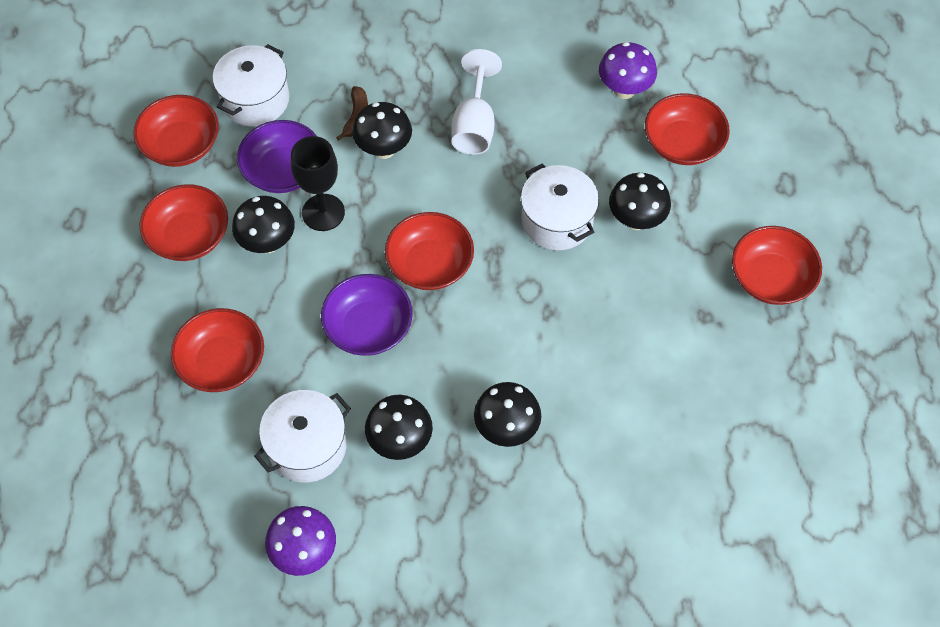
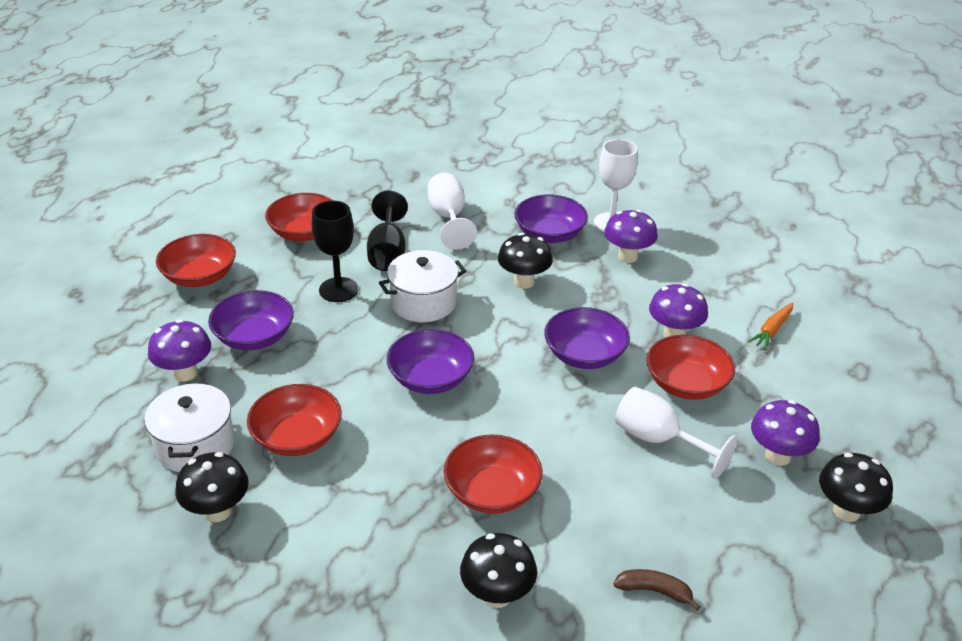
black goblet: 1 -> 2
black mushroom: 5 -> 4
orange carrot: 0 -> 1
purple bowl: 2 -> 4
purple mushroom: 2 -> 4
red bowl: 6 -> 5
white goblet: 1 -> 3
white pot: 3 -> 2

